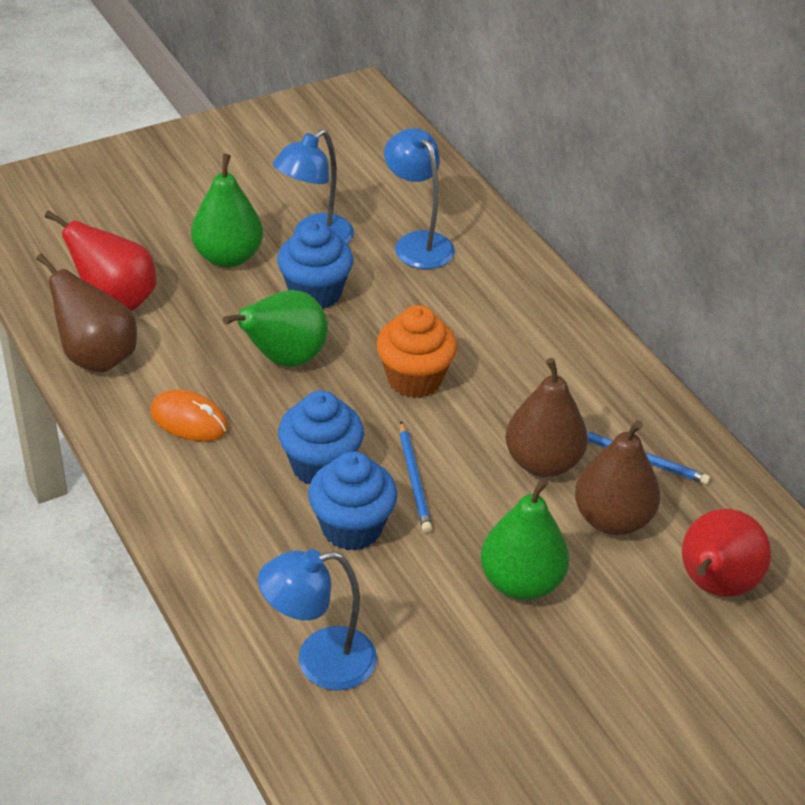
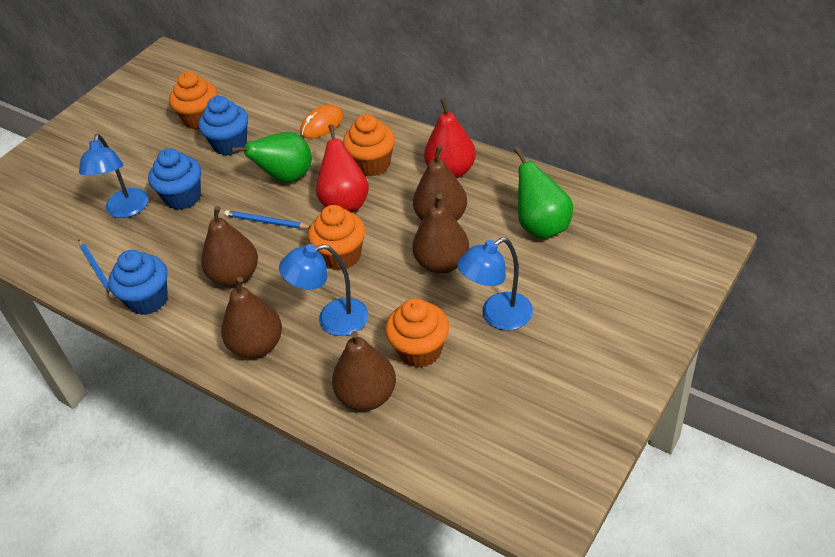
brown pear: 3 -> 5
green pear: 3 -> 2
orange cupcake: 1 -> 4

